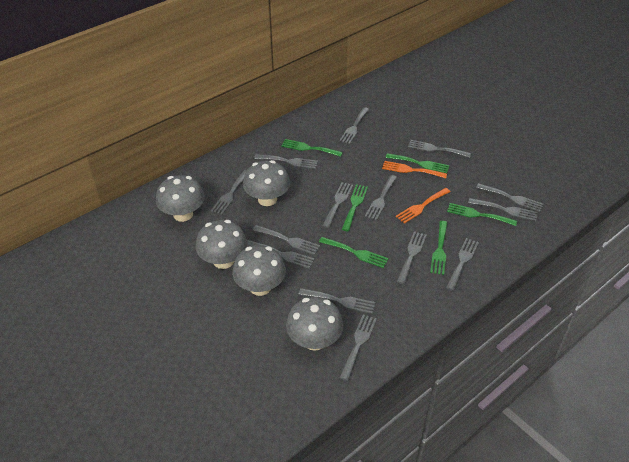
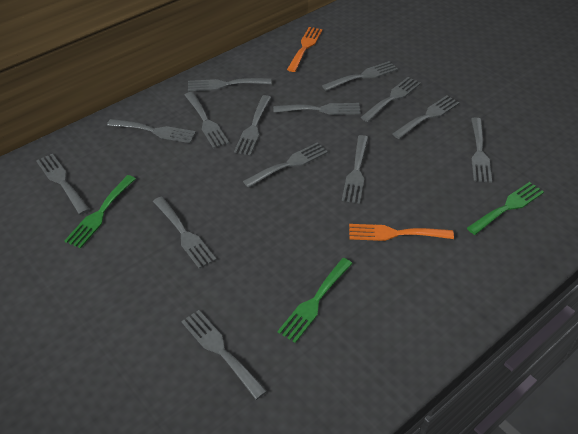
green fork: 6 -> 3
grey mushroom: 5 -> 0

